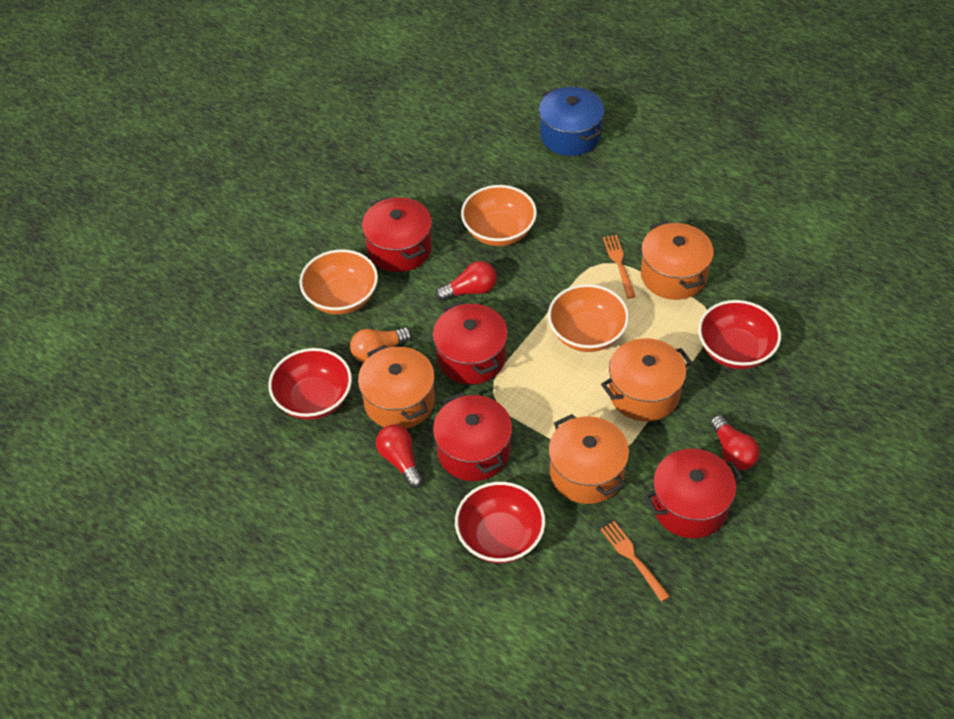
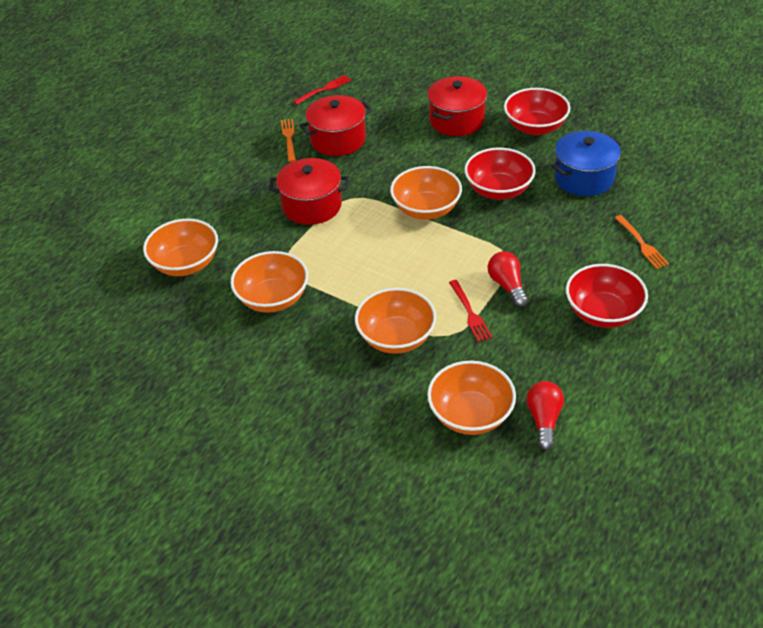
orange bowl: 3 -> 5
orange light bulb: 1 -> 0
orange pot: 4 -> 0
red fork: 0 -> 2
red light bulb: 3 -> 2
red pot: 4 -> 3

